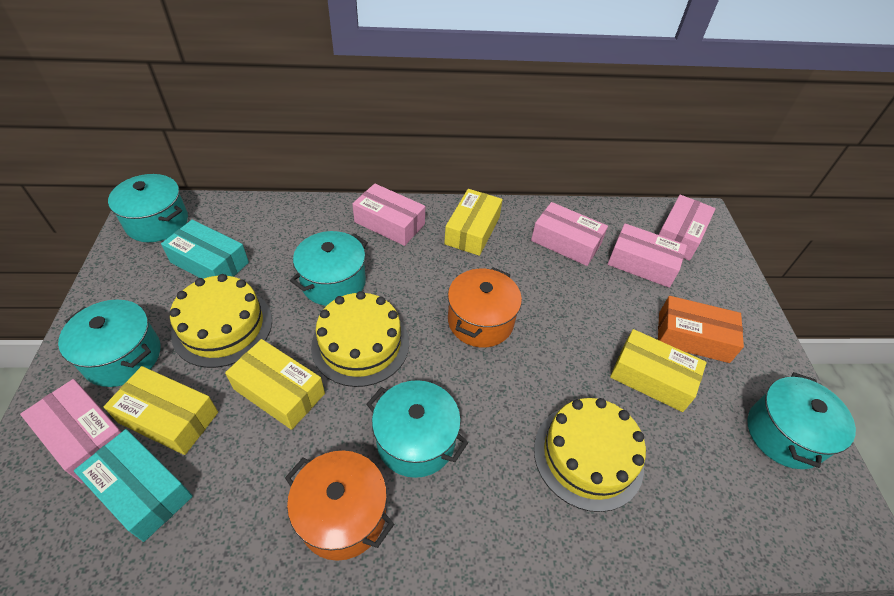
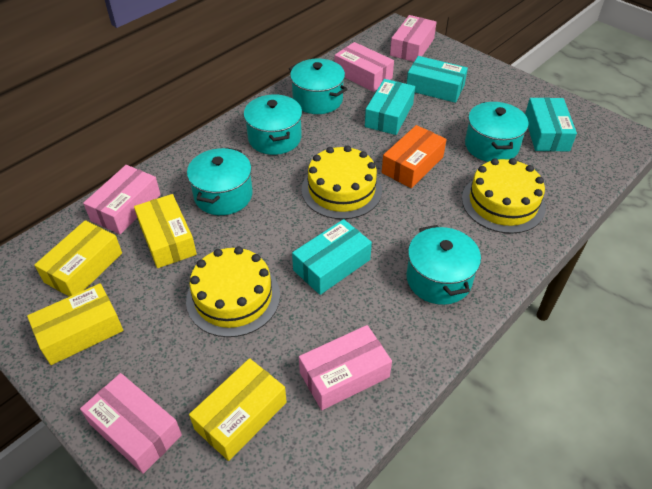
orange pot: 2 -> 0
turquoise box: 2 -> 4

